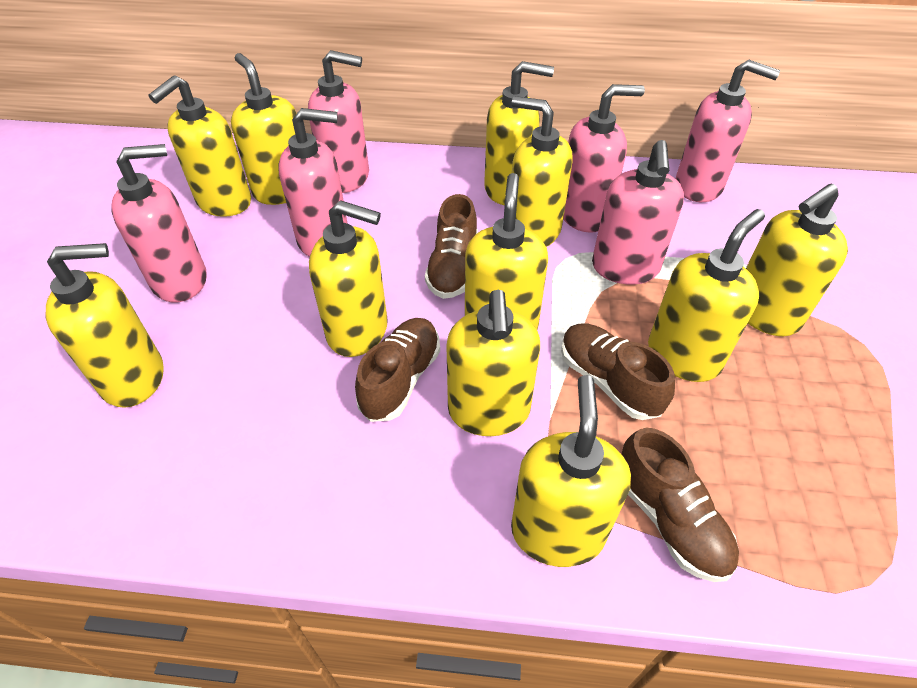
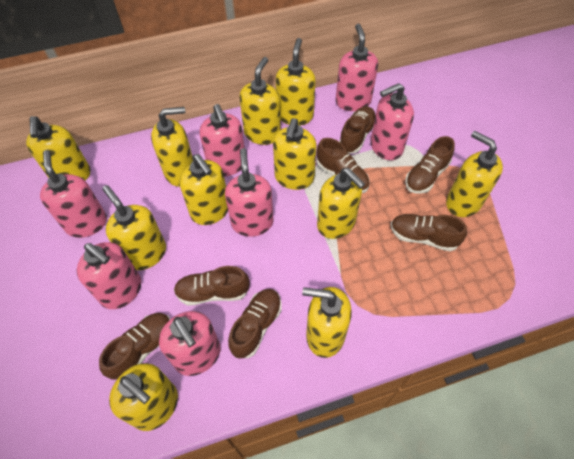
brown shoe: 4 -> 7
pink soap dispenser: 6 -> 7

